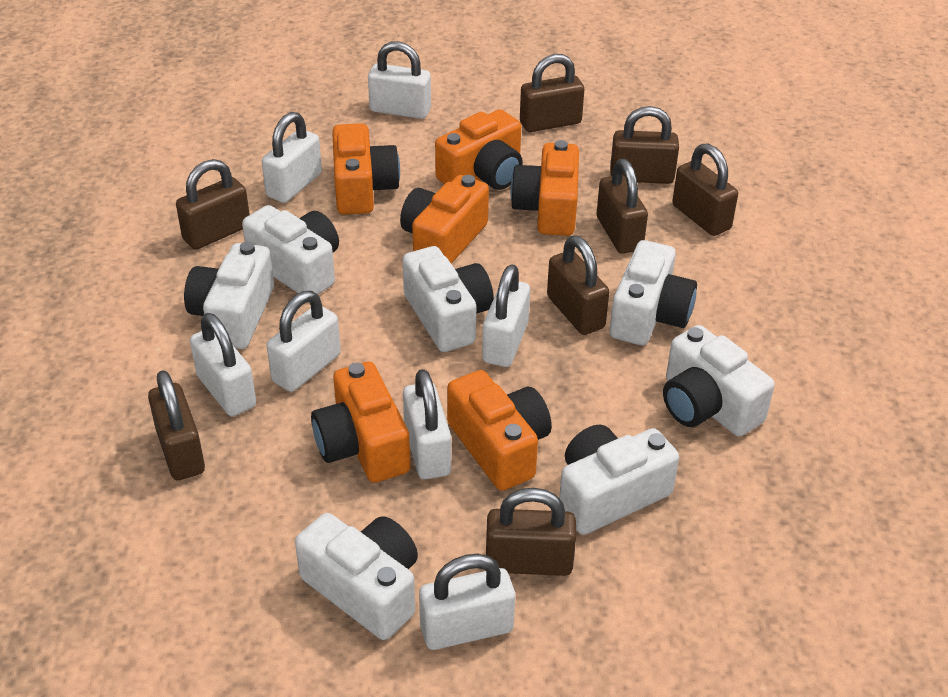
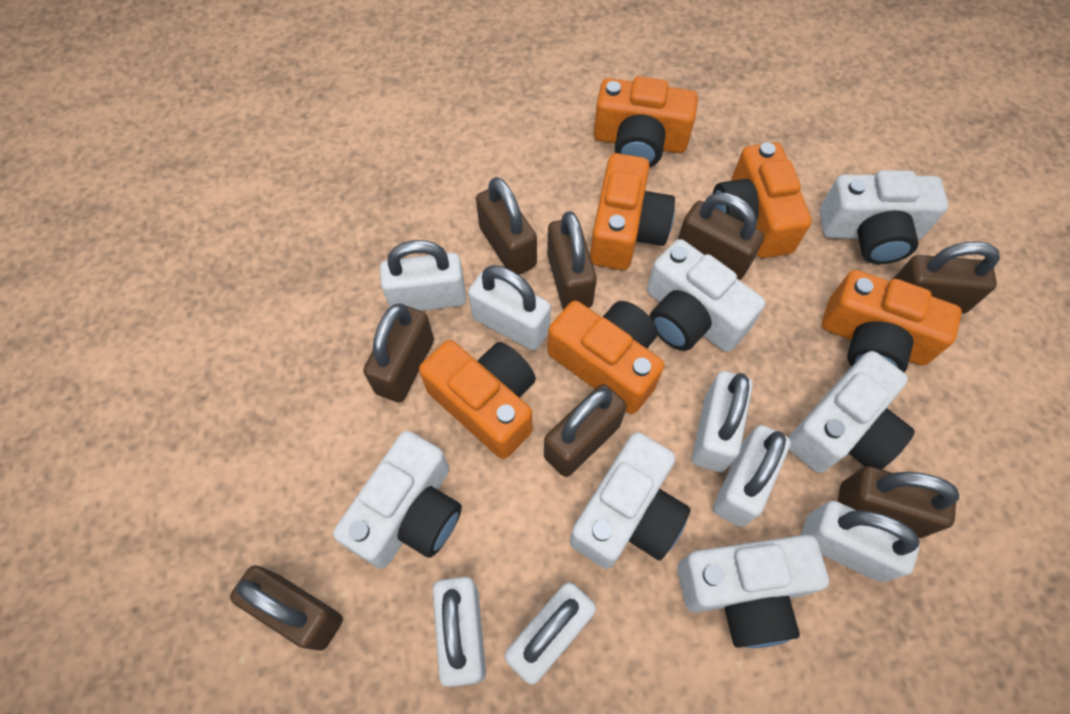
white camera: 7 -> 6

